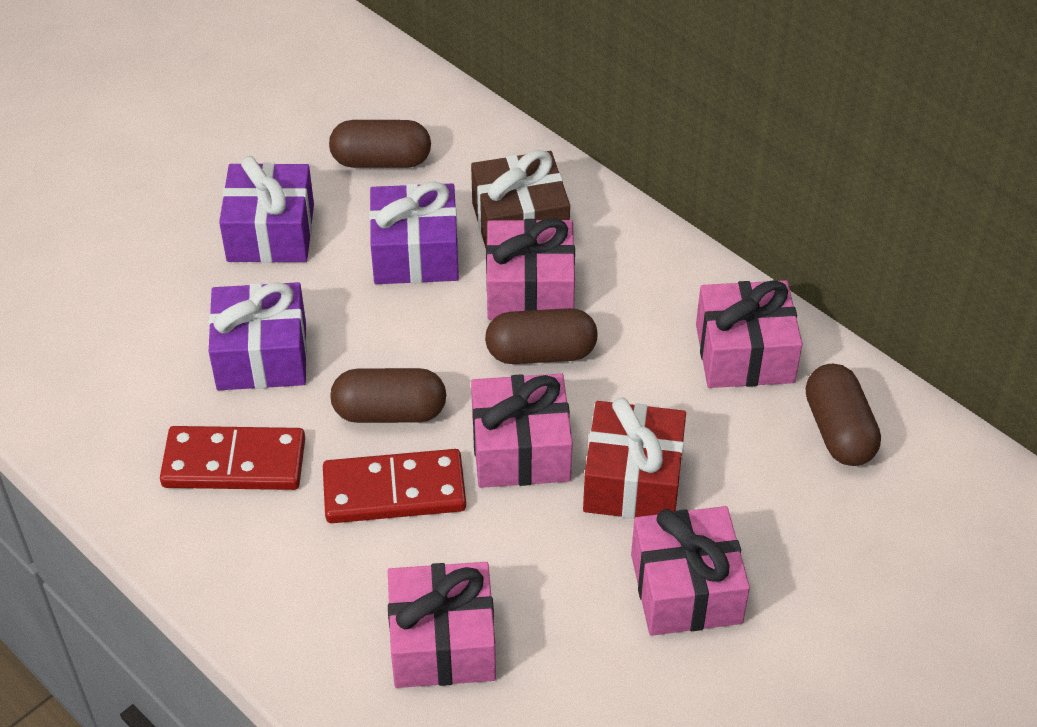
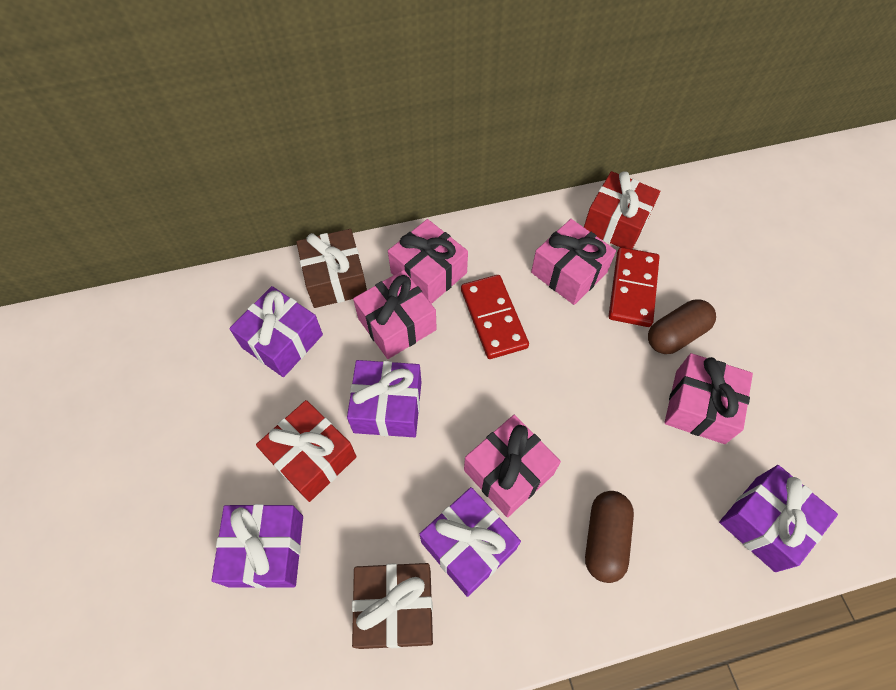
brown capsule: 4 -> 2
brown gift: 1 -> 2
purple gift: 3 -> 5
red gift: 1 -> 2

